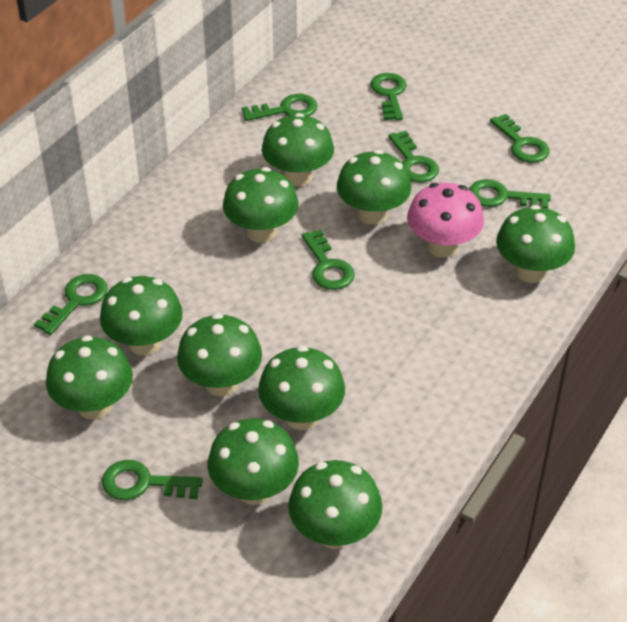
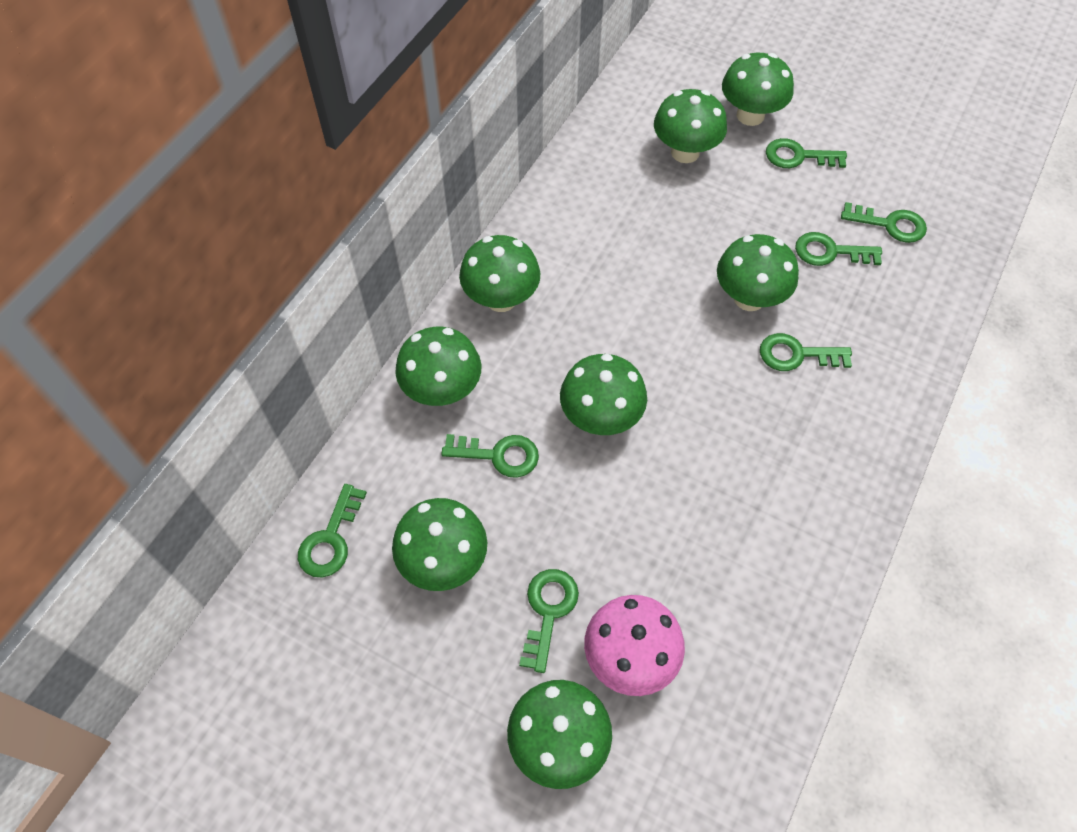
green key: 8 -> 7
green mushroom: 10 -> 8

